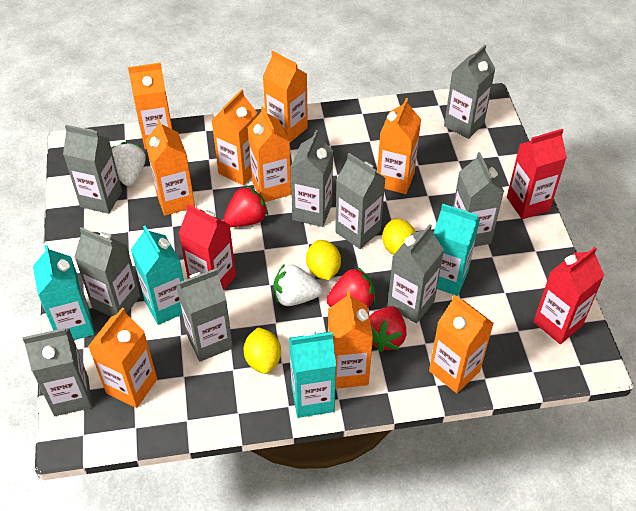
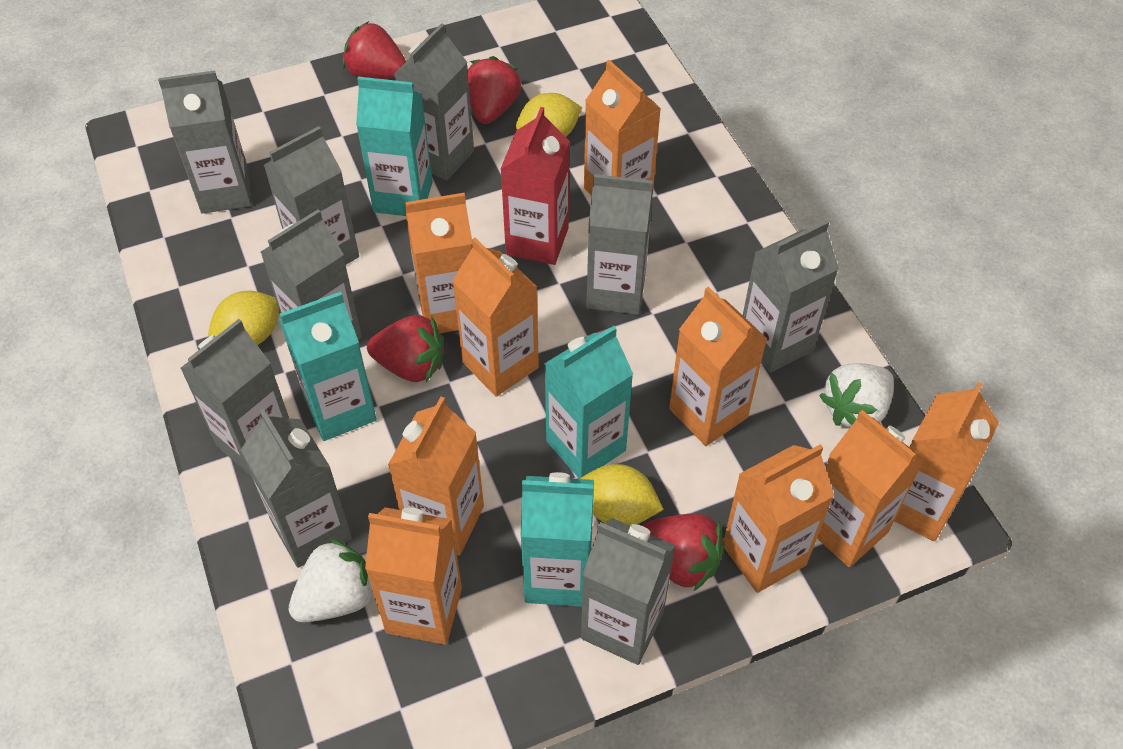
red carton: 3 -> 1
red strawberry: 3 -> 4

